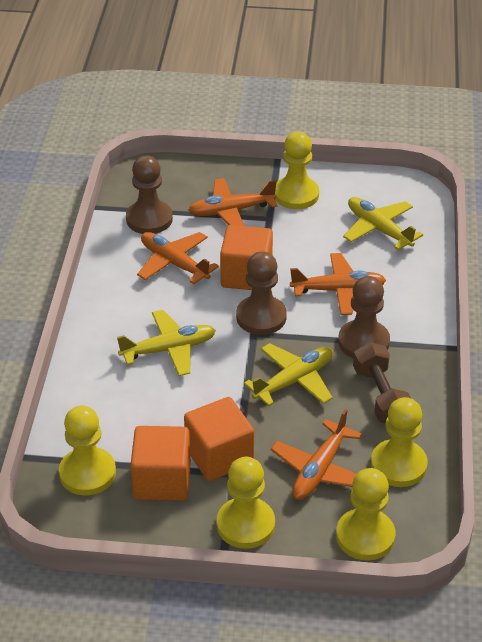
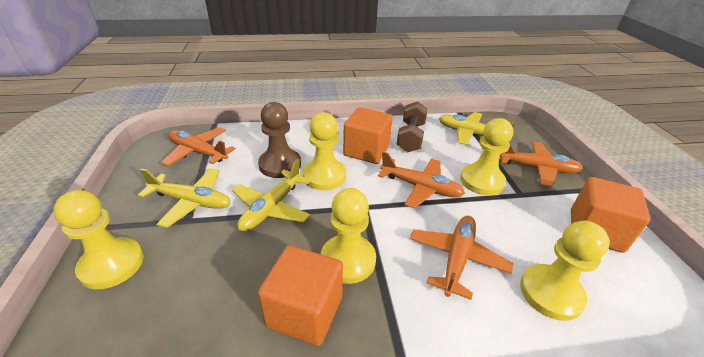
brown pawn: 3 -> 1

